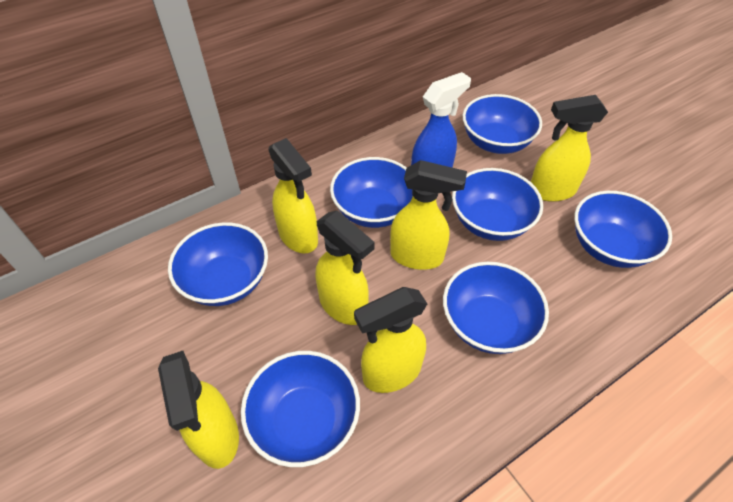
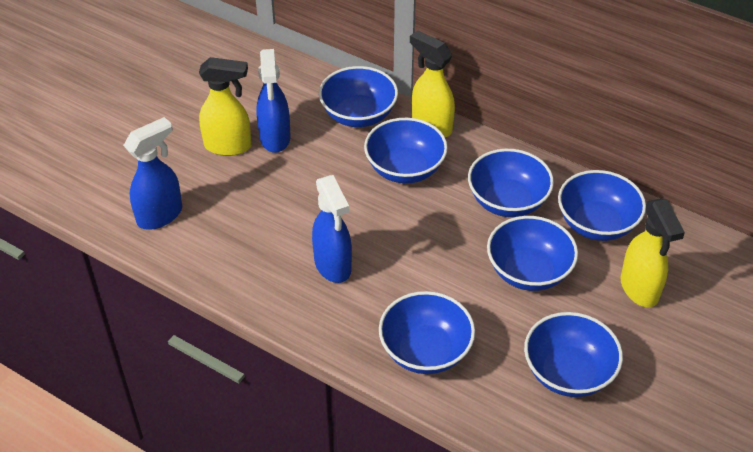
blue spray bottle: 1 -> 3
yellow spray bottle: 6 -> 3

